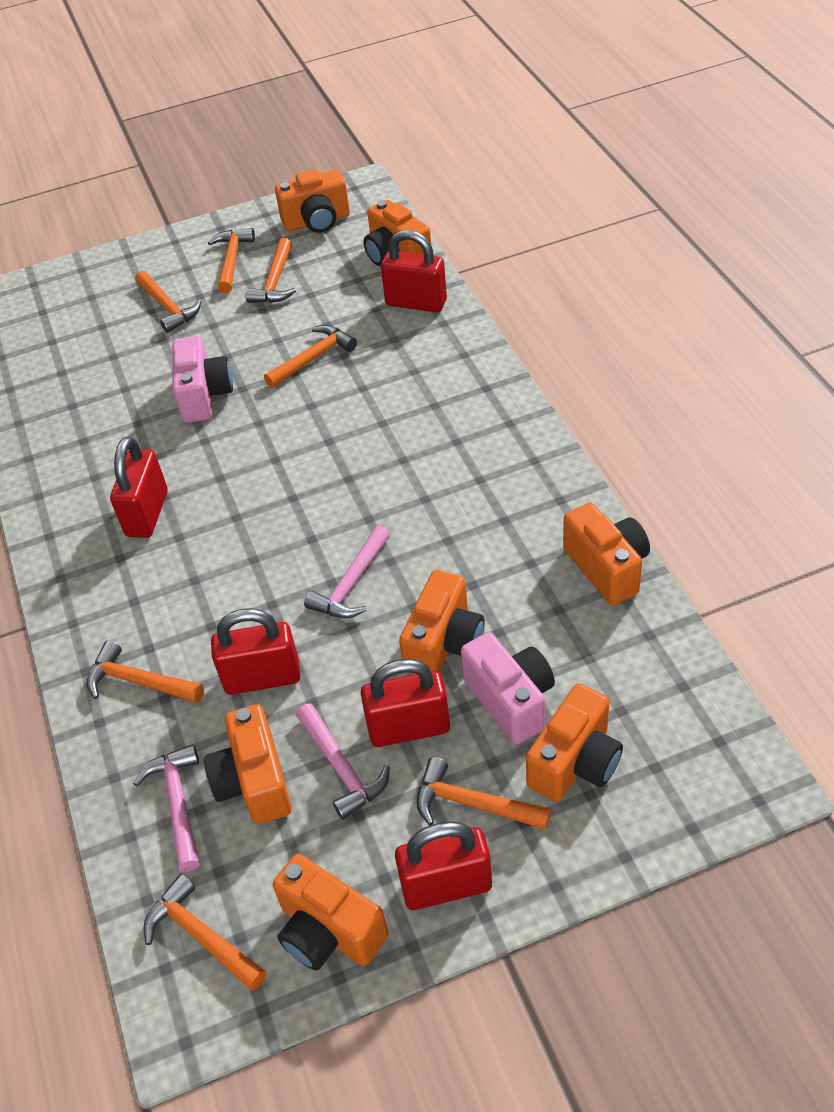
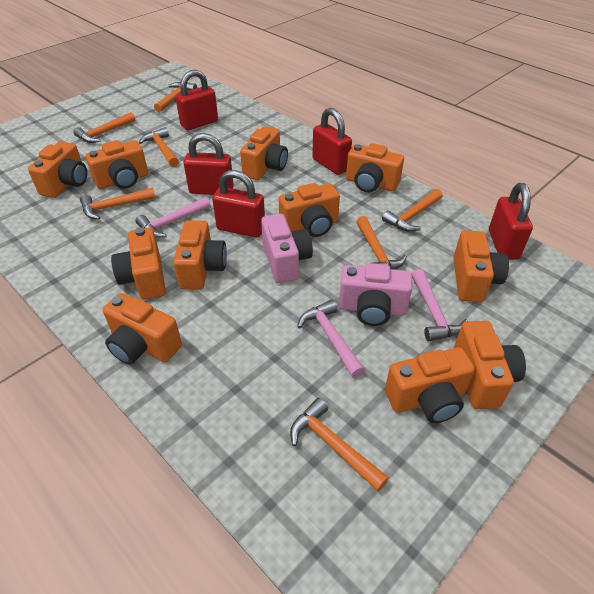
orange camera: 7 -> 11

